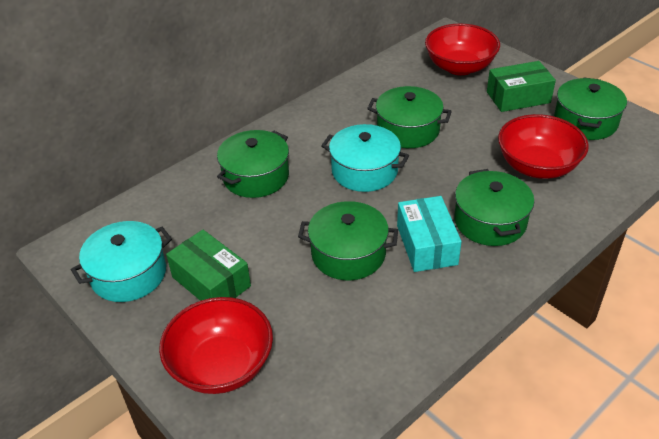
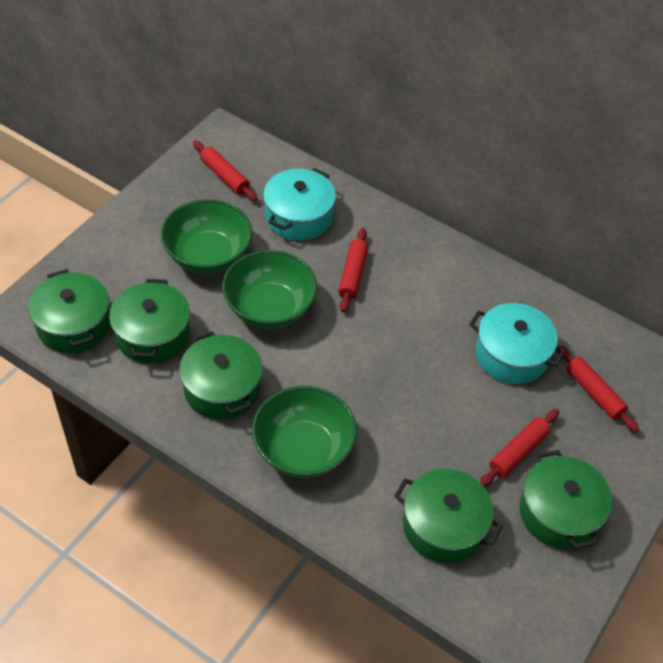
green bowl: 0 -> 3
green box: 2 -> 0
red bowl: 3 -> 0
red rolling pin: 0 -> 4
turquoise box: 1 -> 0

